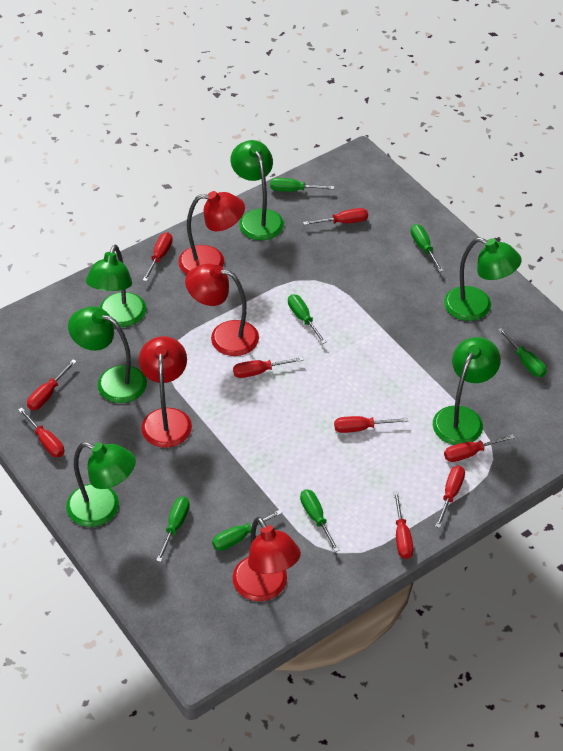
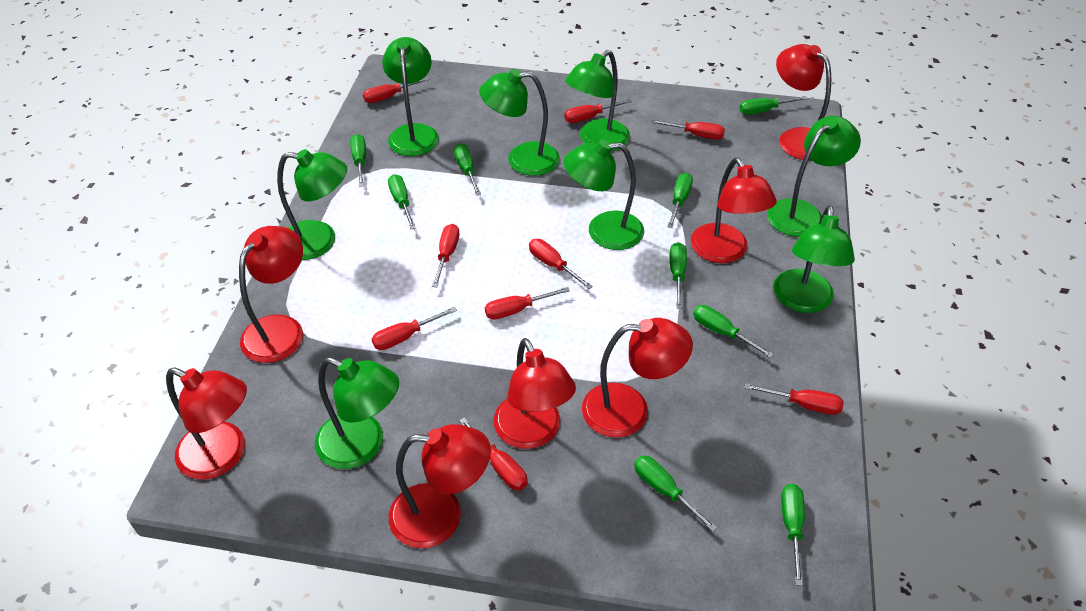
green lamp: 6 -> 8
green screwdriver: 7 -> 9
red lamp: 4 -> 7

